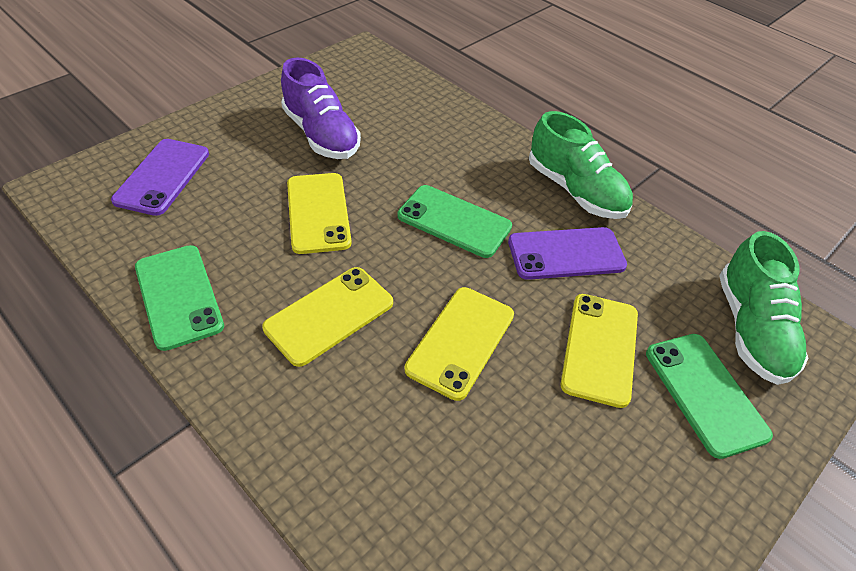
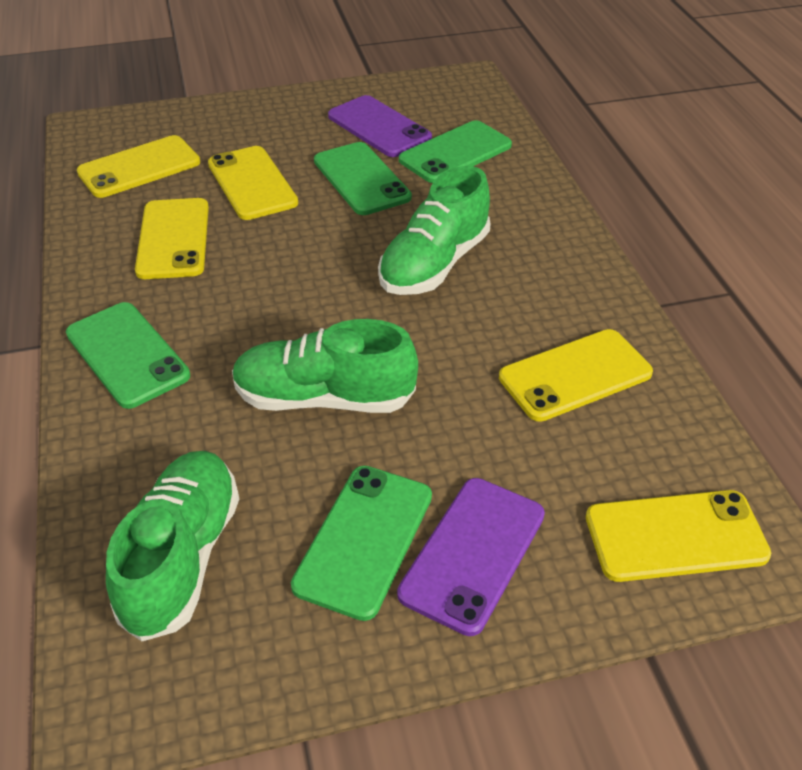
green phone: 3 -> 4
green shoe: 2 -> 3
purple shoe: 1 -> 0
yellow phone: 4 -> 5

